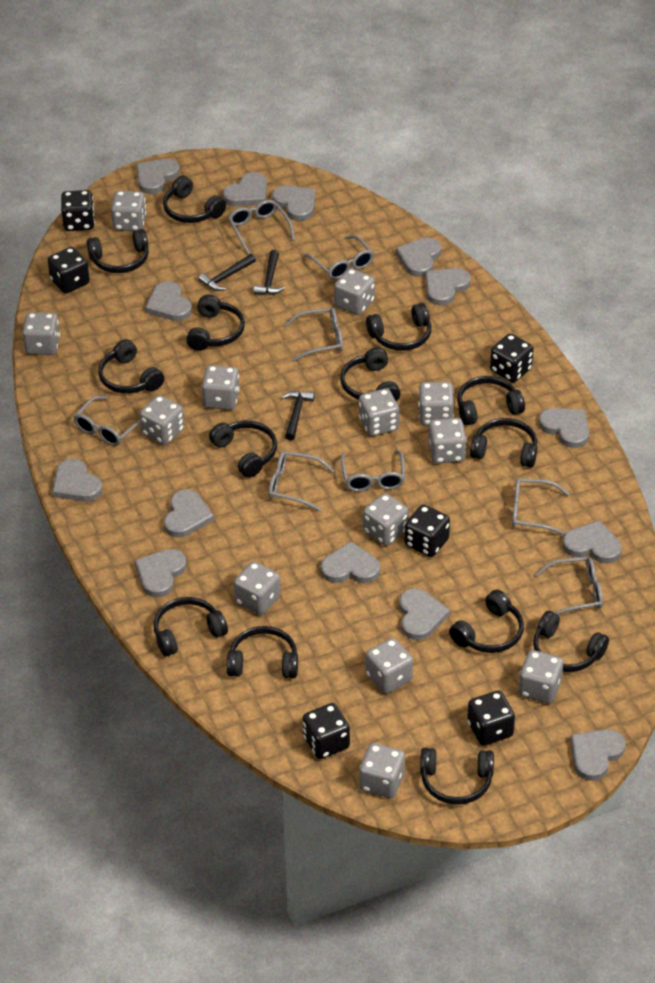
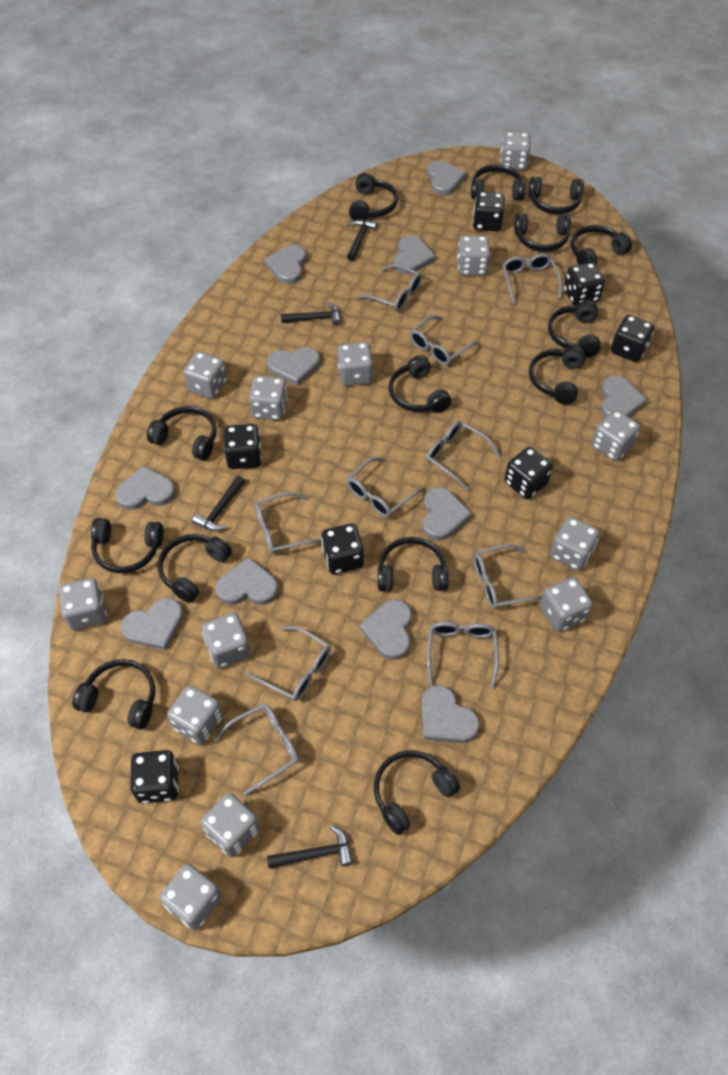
black dice: 6 -> 7
black hammer: 3 -> 4
grey glasses: 8 -> 10
grey heart: 14 -> 11

